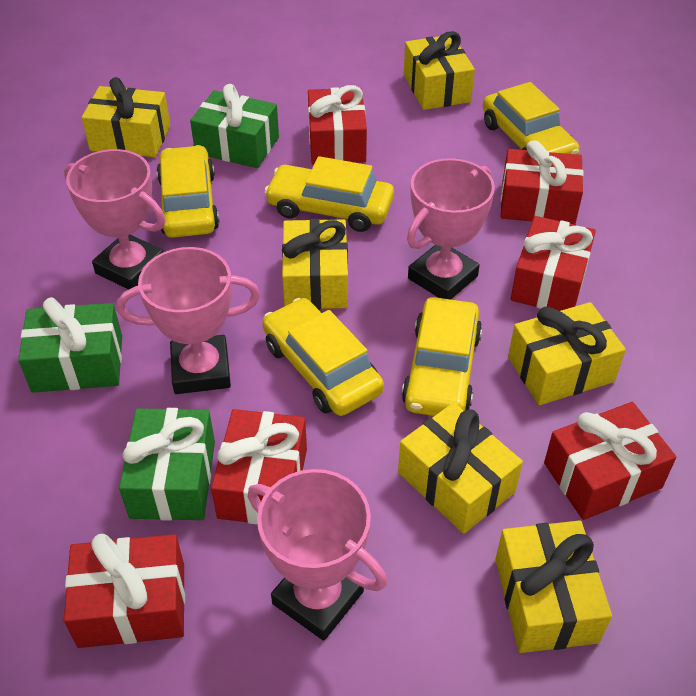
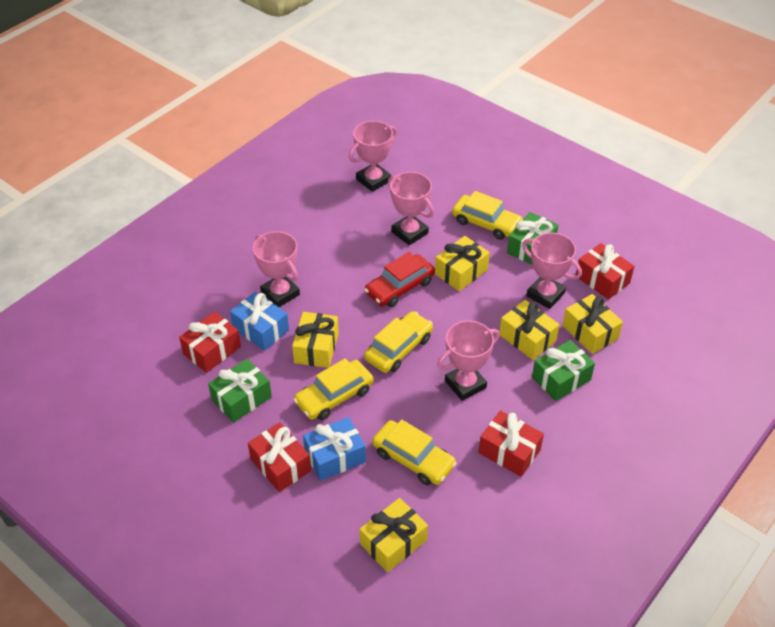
blue gift: 0 -> 2
pink trophy: 4 -> 5
red car: 0 -> 1
red gift: 6 -> 4
yellow car: 5 -> 4
yellow gift: 6 -> 5

